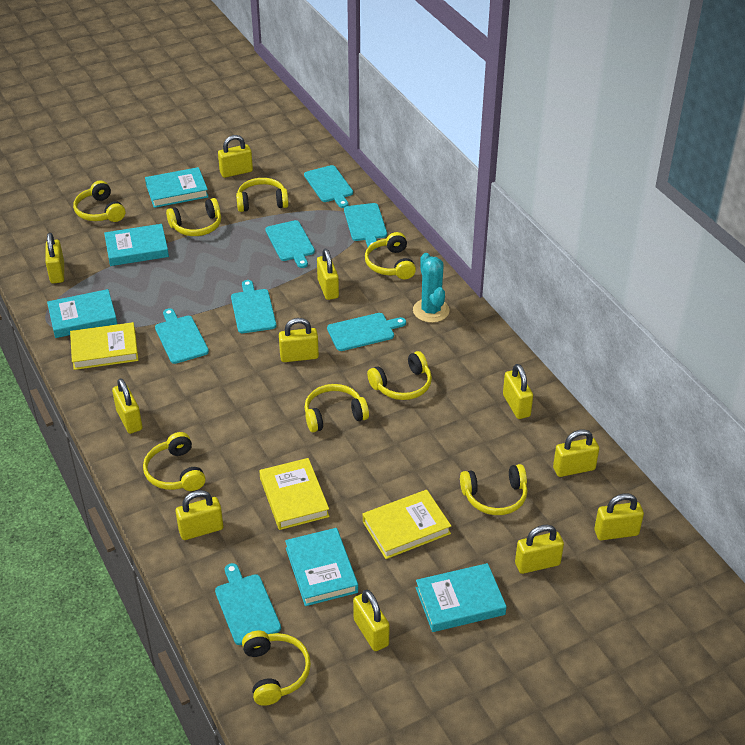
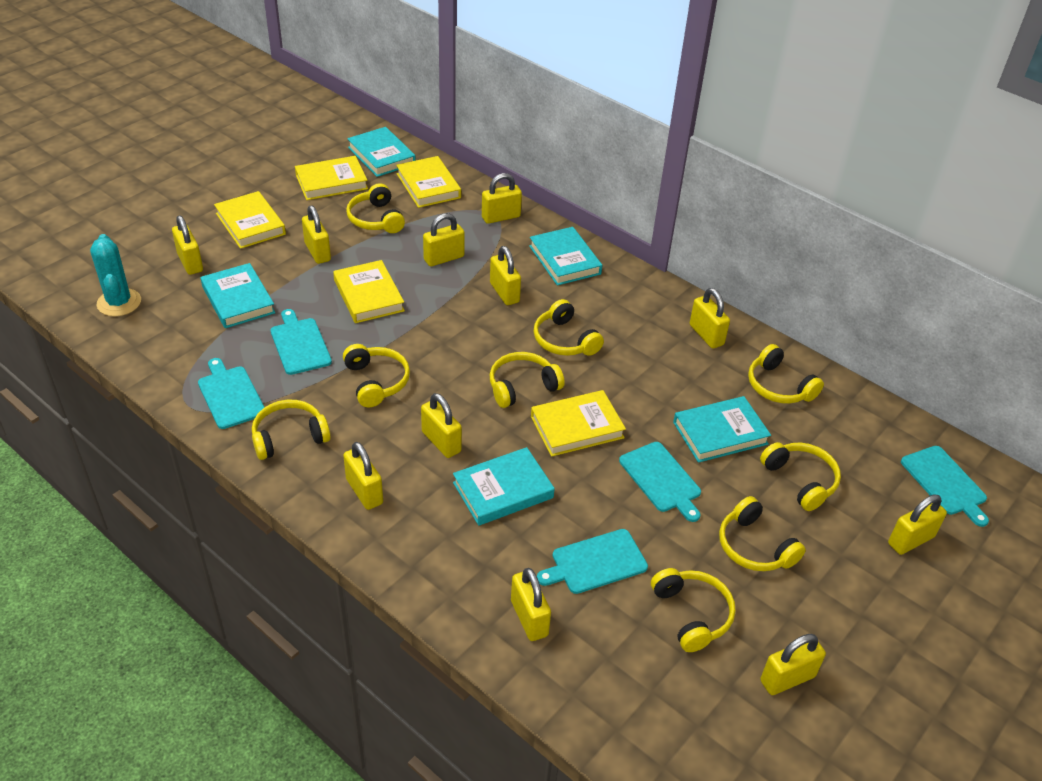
turquoise cutting board: 7 -> 5
yellow book: 3 -> 5

